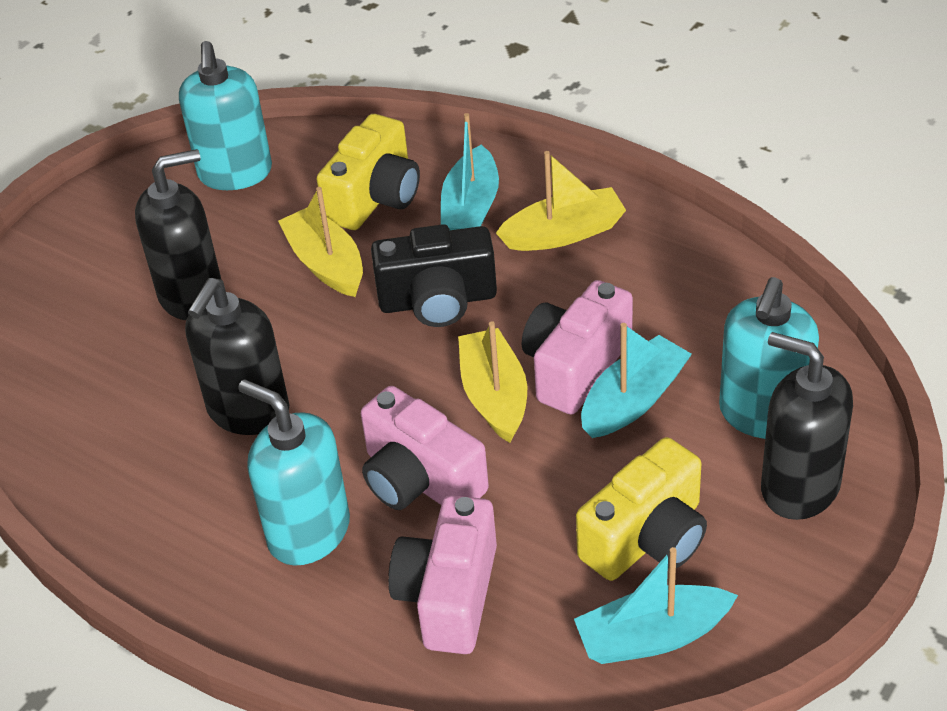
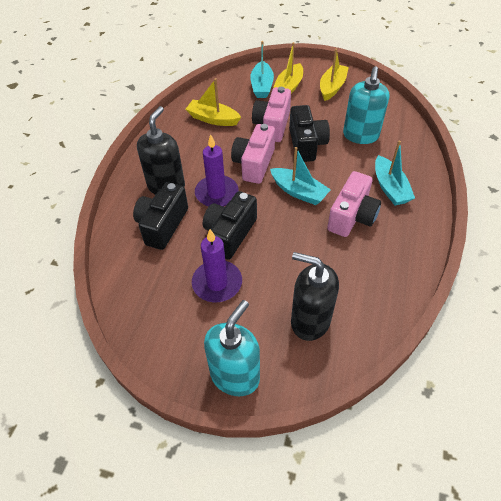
black camera: 1 -> 3
black soap dispenser: 3 -> 2
purple candle: 0 -> 2
turquoise soap dispenser: 3 -> 2
yellow camera: 2 -> 0

